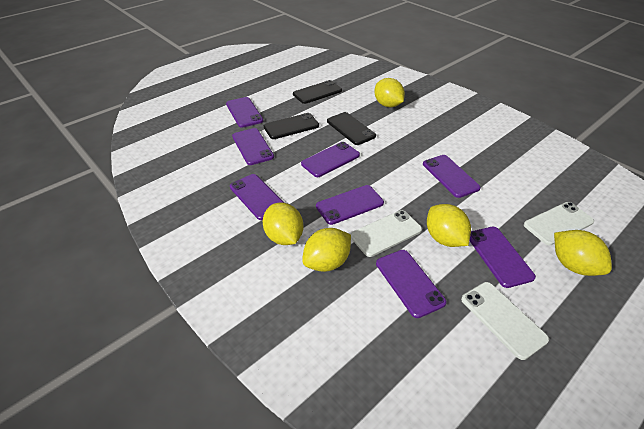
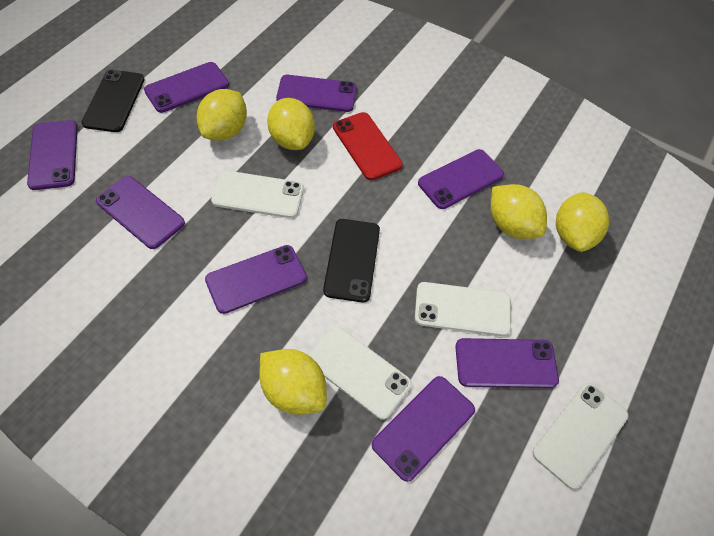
black phone: 3 -> 2
red phone: 0 -> 1
white phone: 3 -> 4

